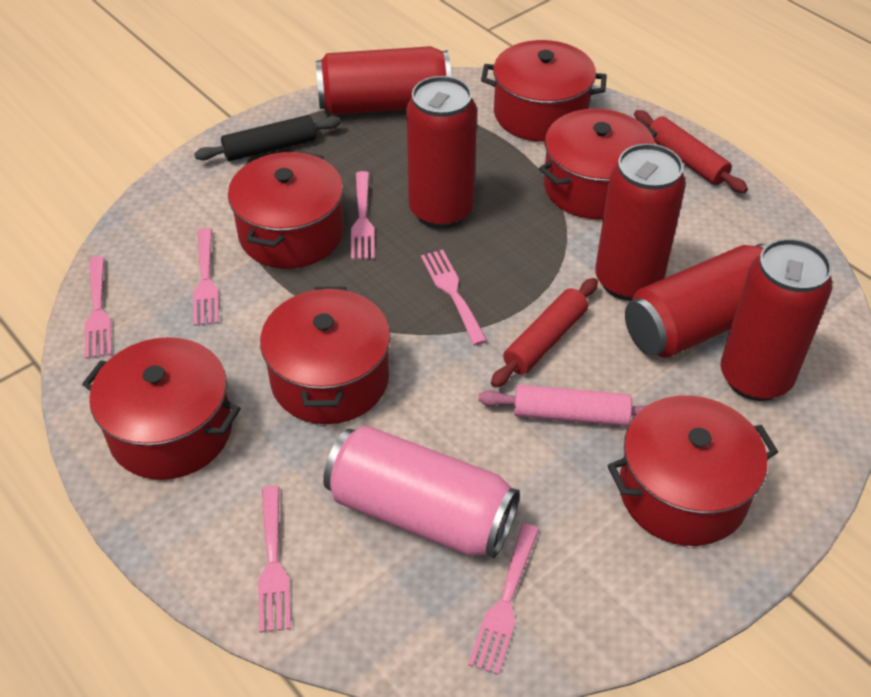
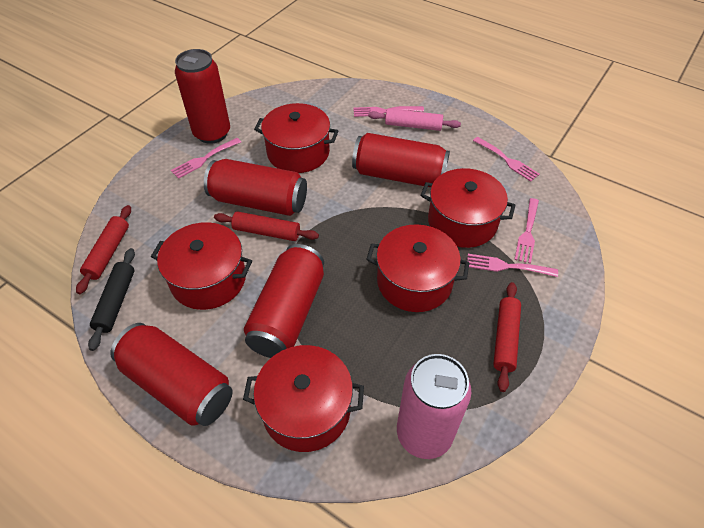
pink fork: 6 -> 5
red pot: 6 -> 5
red rolling pin: 2 -> 3

